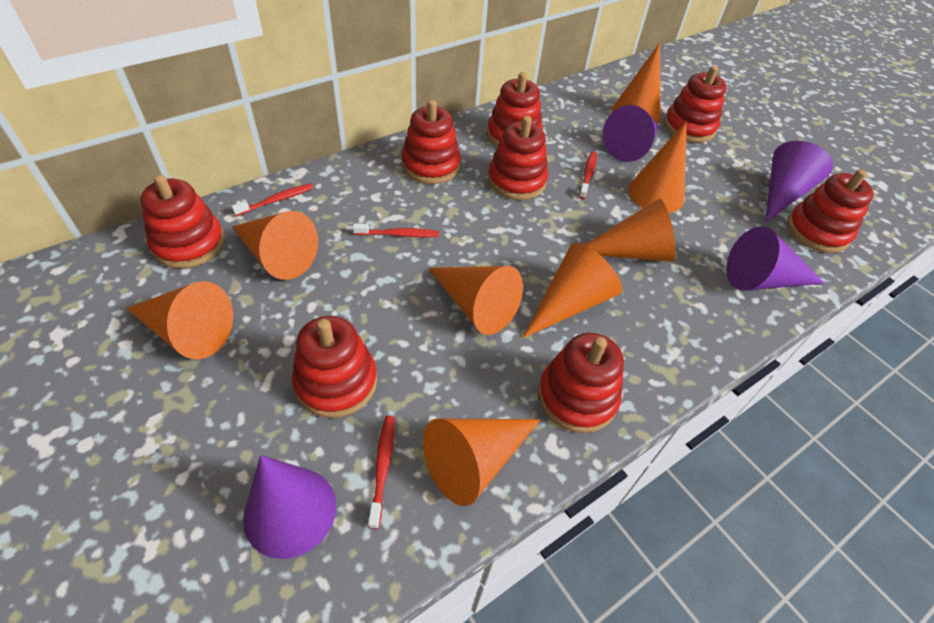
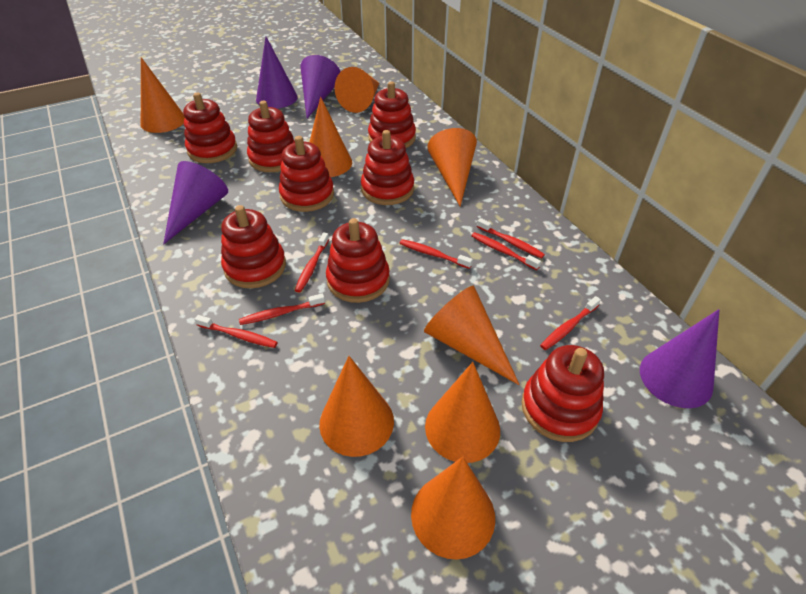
red toothbrush: 4 -> 7

